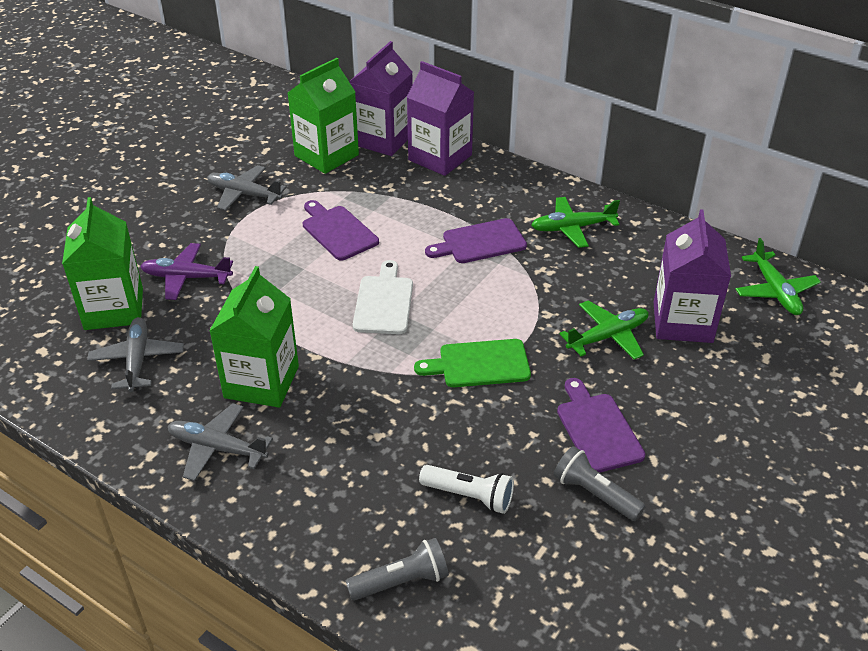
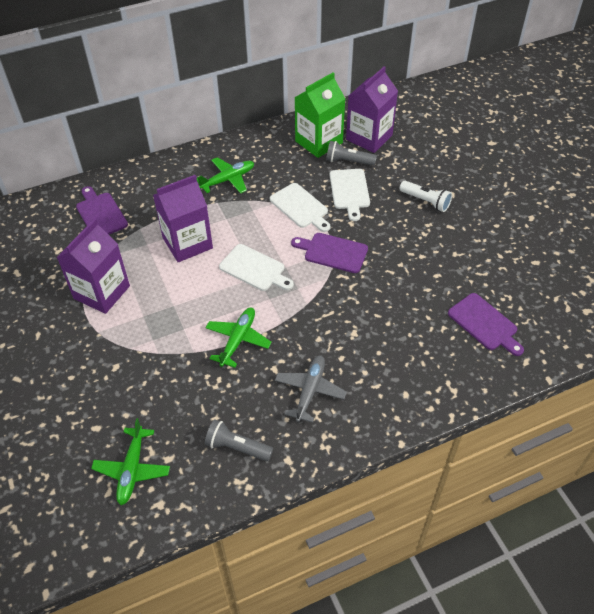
green carton: 3 -> 1
green cutting board: 1 -> 0
grey plane: 3 -> 1
purple plane: 1 -> 0
white cutting board: 1 -> 3

